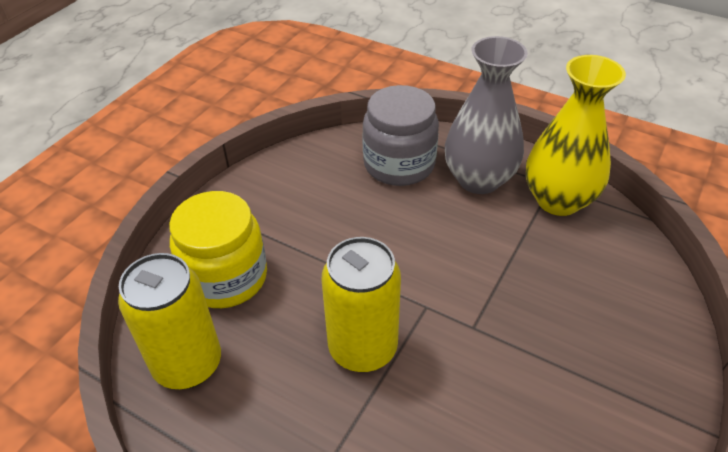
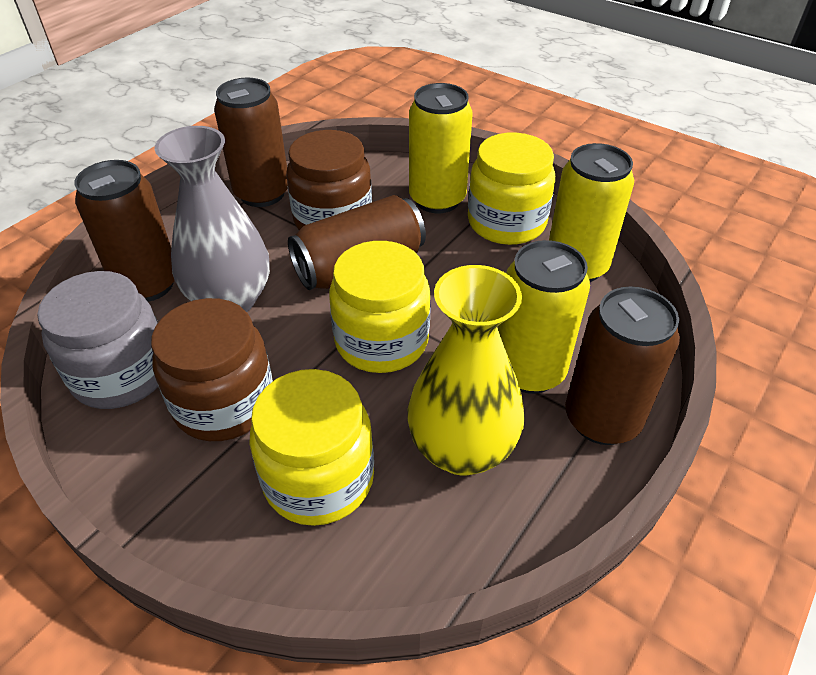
brown can: 0 -> 4
brown jar: 0 -> 2
yellow can: 2 -> 3
yellow jar: 1 -> 3

